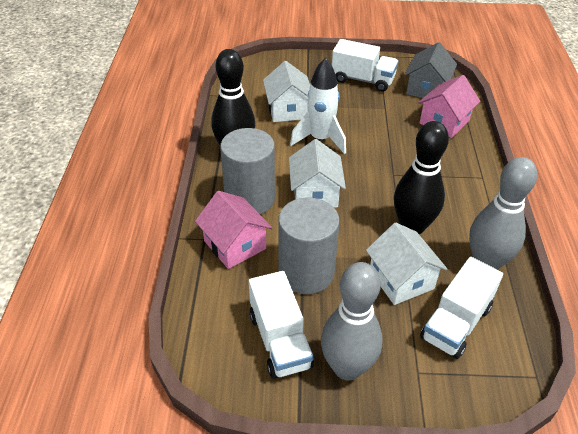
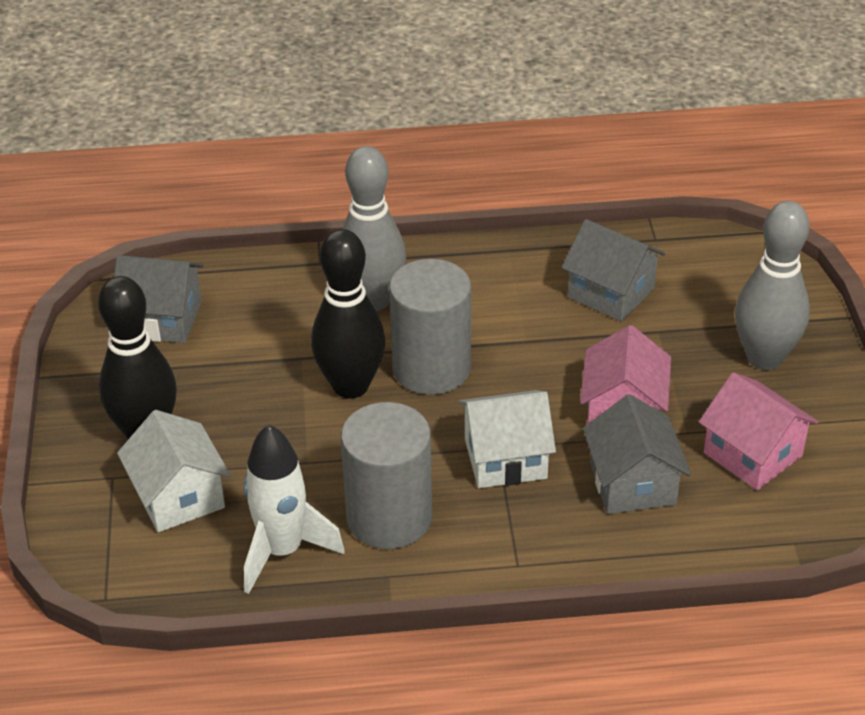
grey house: 1 -> 3
white house: 3 -> 2
white truck: 3 -> 0

